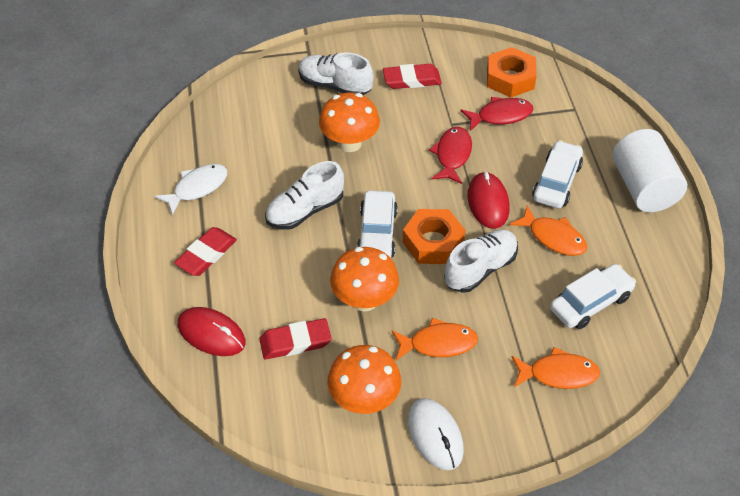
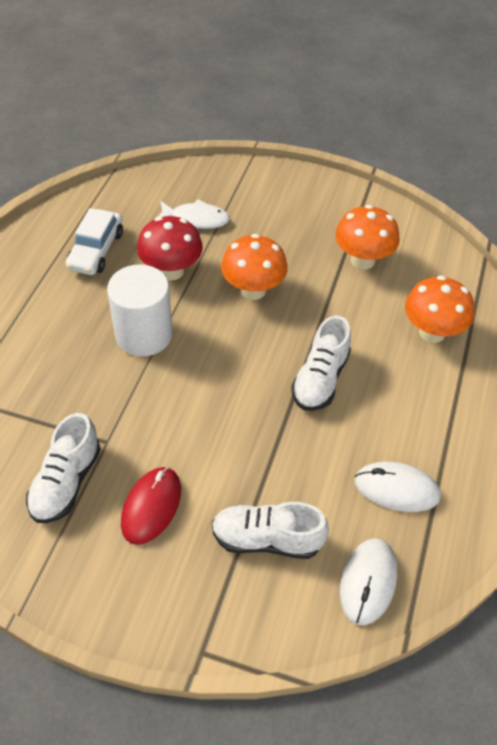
orange fish: 3 -> 0
orange nut: 2 -> 0
red eraser: 3 -> 0
red fish: 2 -> 0
red mouse: 2 -> 1
red mushroom: 0 -> 1
white car: 3 -> 1
white mouse: 1 -> 2

